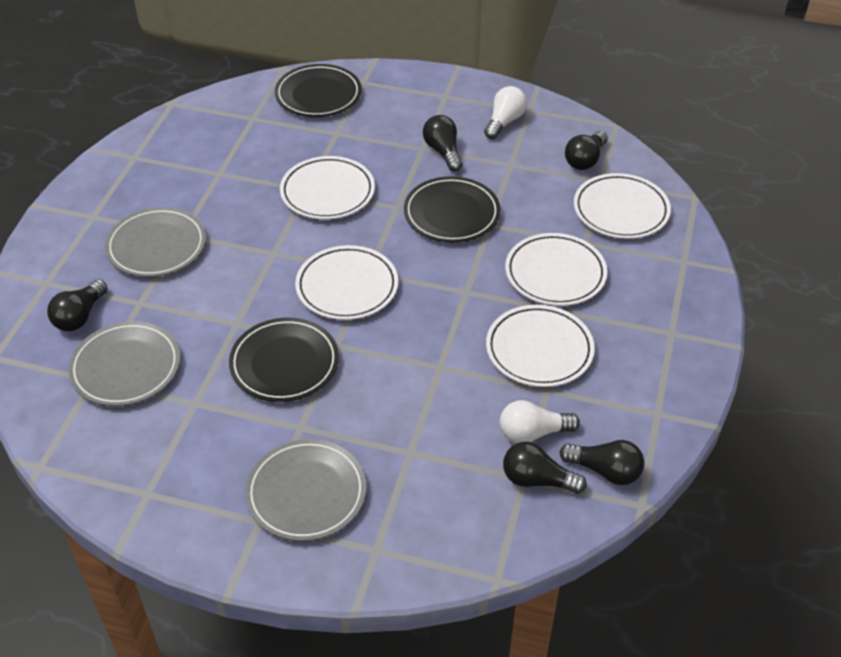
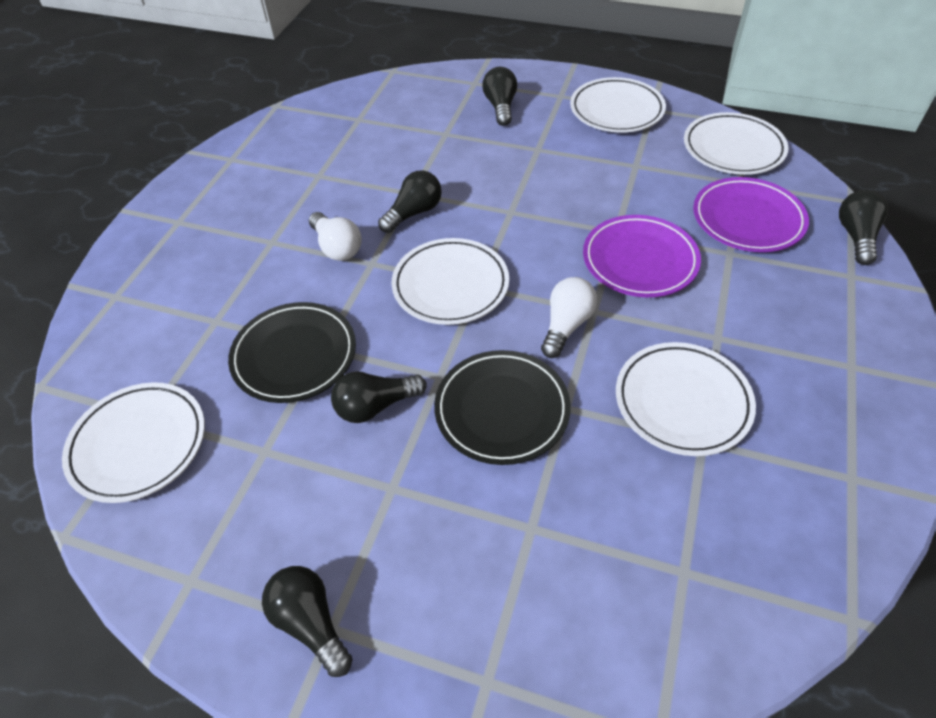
black plate: 3 -> 2
grey plate: 3 -> 0
purple plate: 0 -> 2

